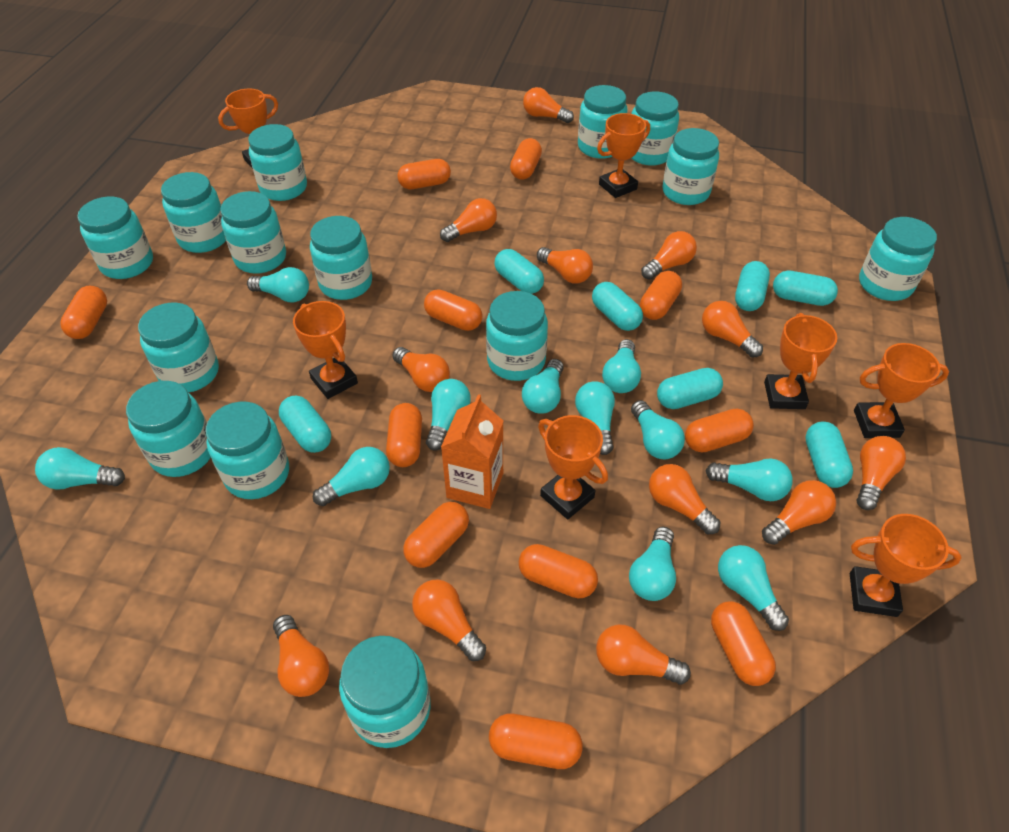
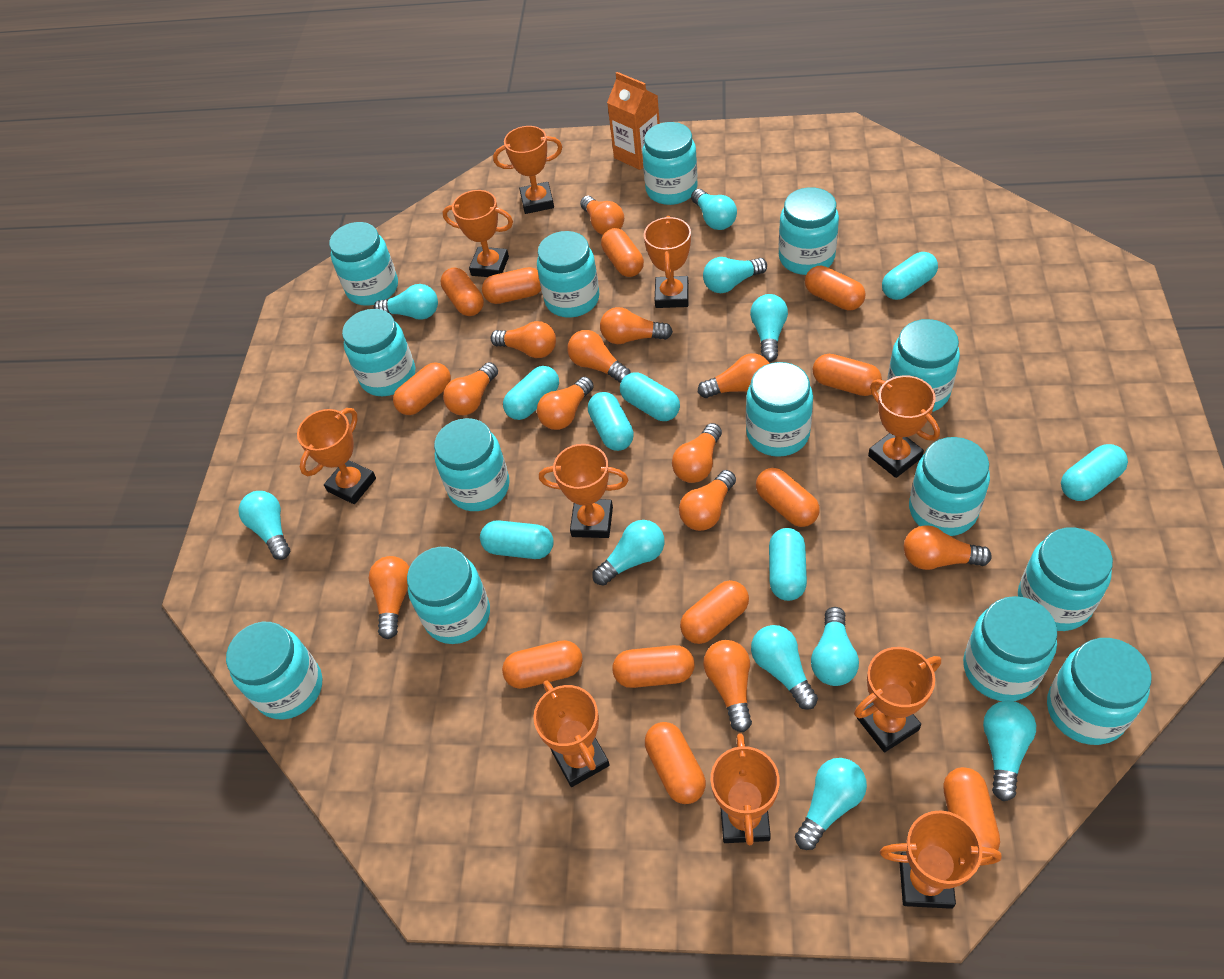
orange capsule: 11 -> 12
orange trophy: 7 -> 10
turquoise light bulb: 11 -> 10

